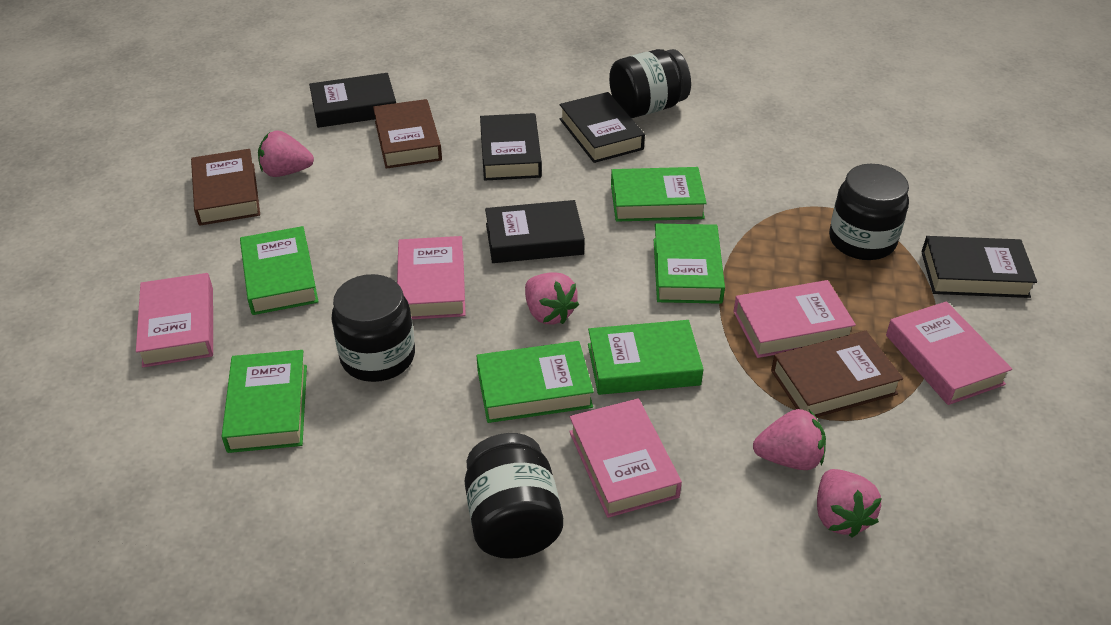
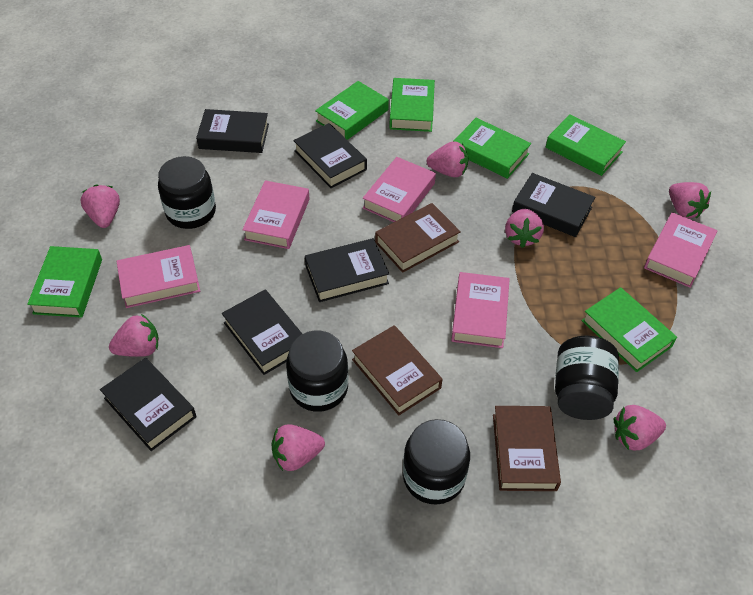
black book: 5 -> 6
pink strawberry: 4 -> 7

